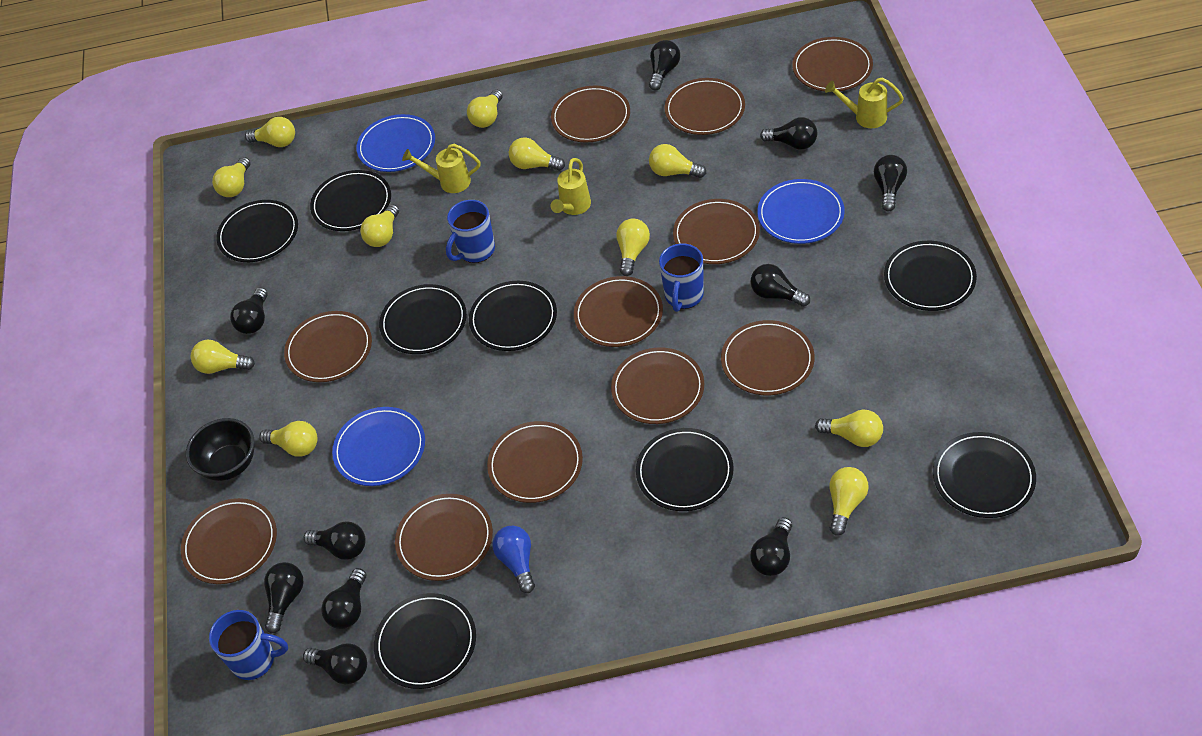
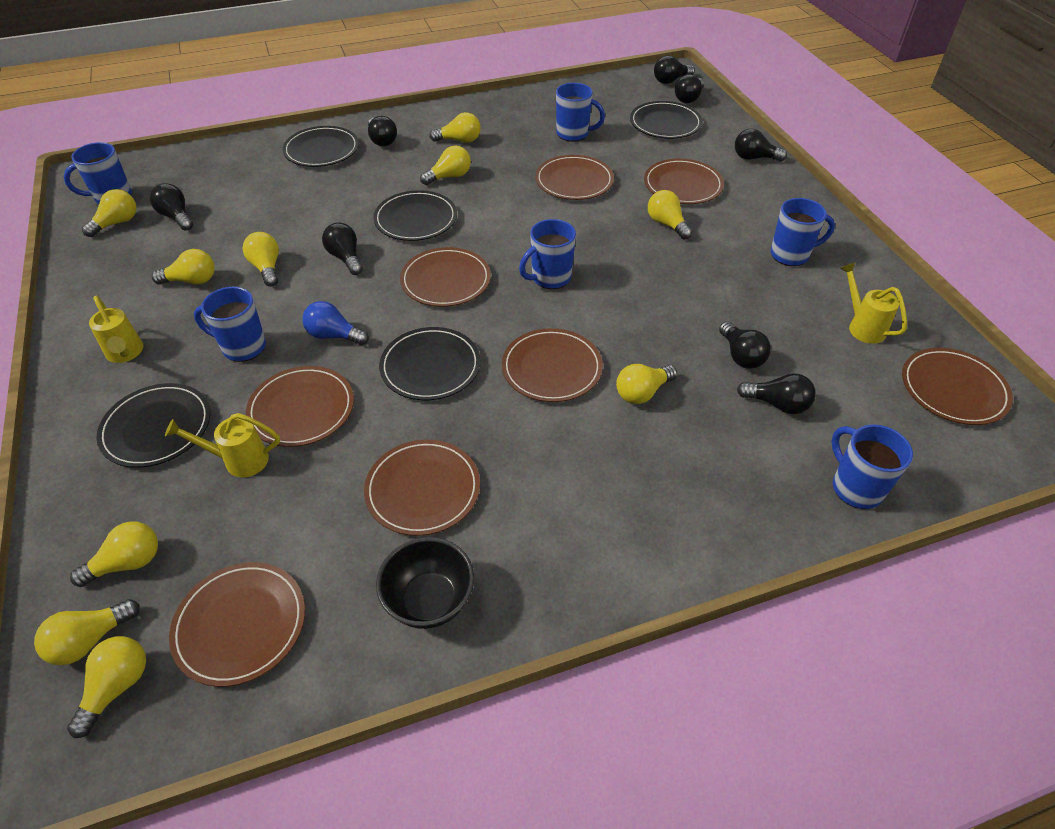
black light bulb: 10 -> 8
black plate: 8 -> 5
blue mug: 3 -> 6
blue plate: 3 -> 0
brown plate: 11 -> 8
yellow light bulb: 11 -> 10

